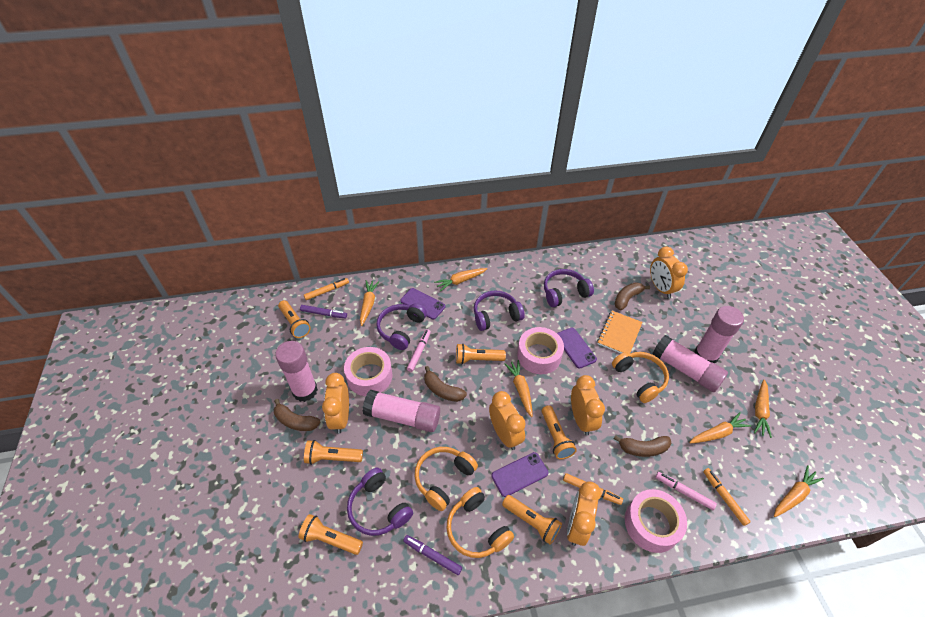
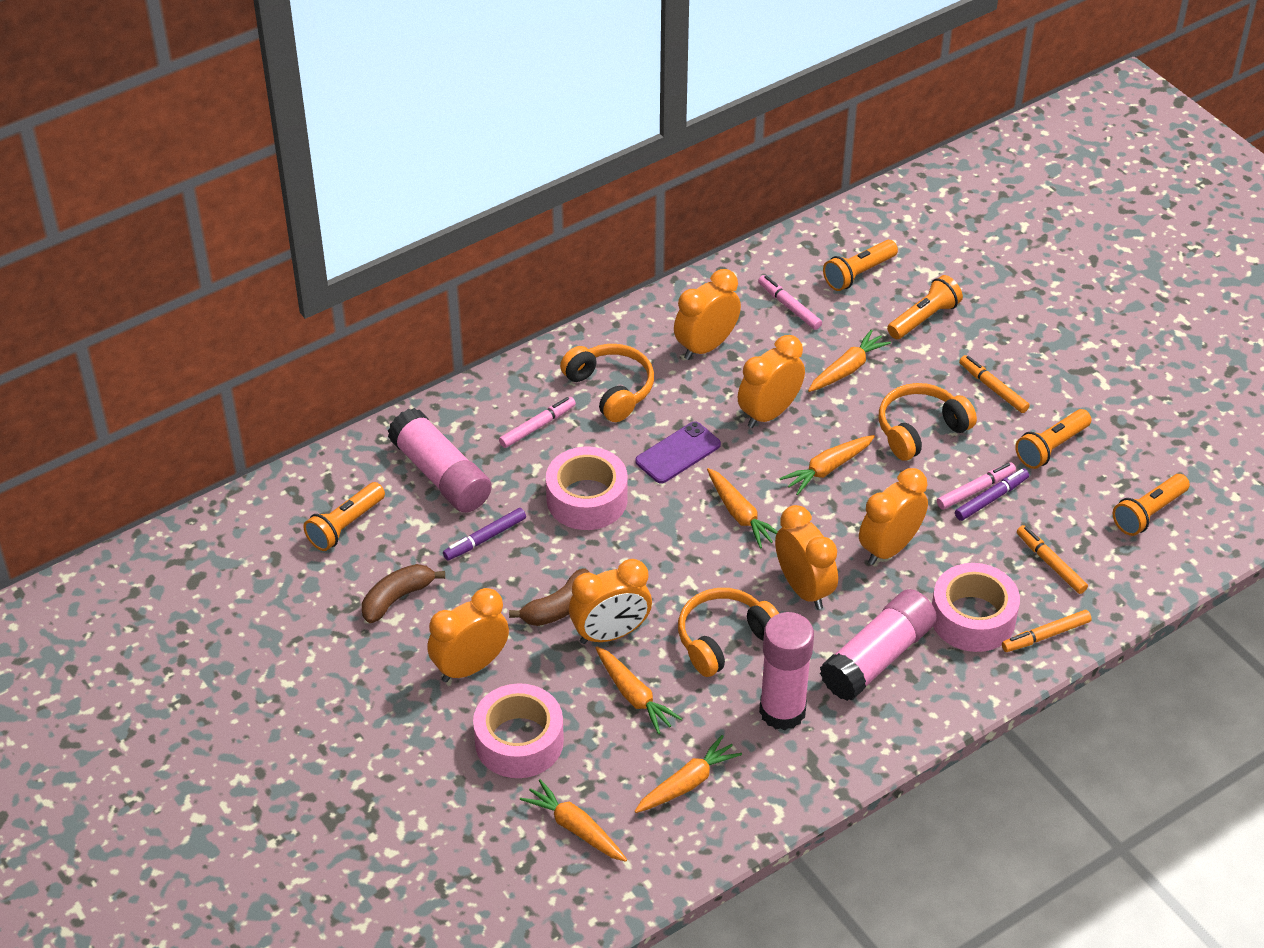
brown banana: 4 -> 2
orange clock: 5 -> 6
orange flashlight: 6 -> 5
orange notebook: 1 -> 0
pink glue stick: 4 -> 3
pink marker: 2 -> 3
purple headphones: 4 -> 0
purple phone: 3 -> 1

